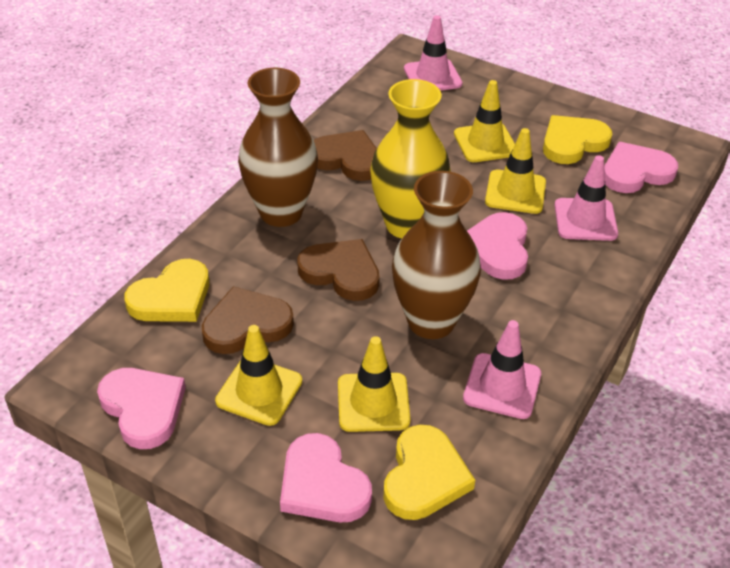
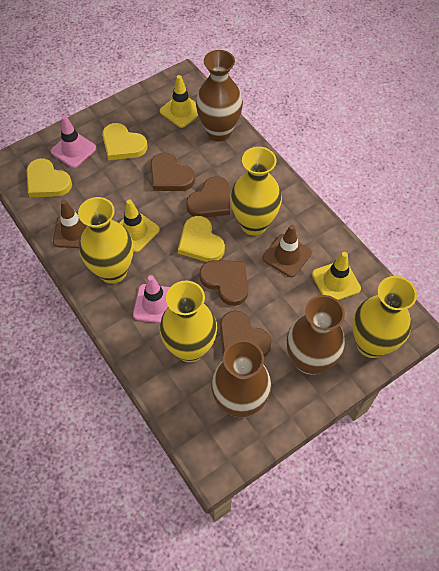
brown heart: 3 -> 4
brown traffic cone: 0 -> 2
brown vase: 2 -> 3
pink heart: 4 -> 0
pink traffic cone: 3 -> 2
yellow traffic cone: 4 -> 3
yellow vase: 1 -> 4

